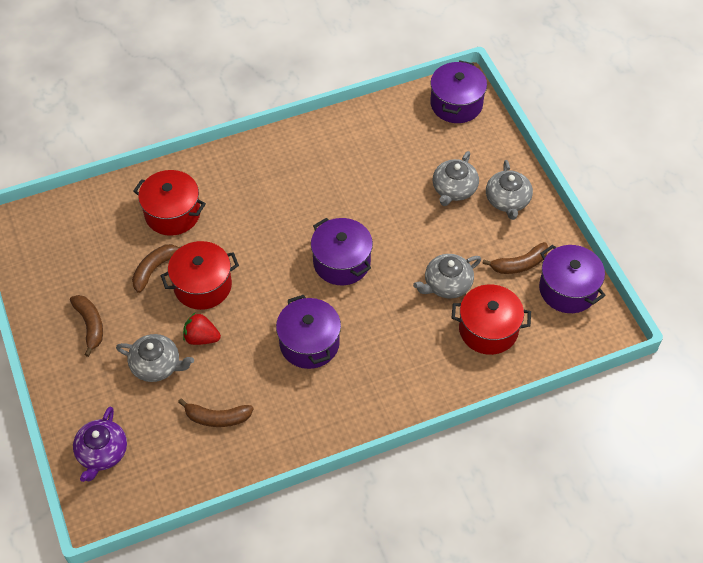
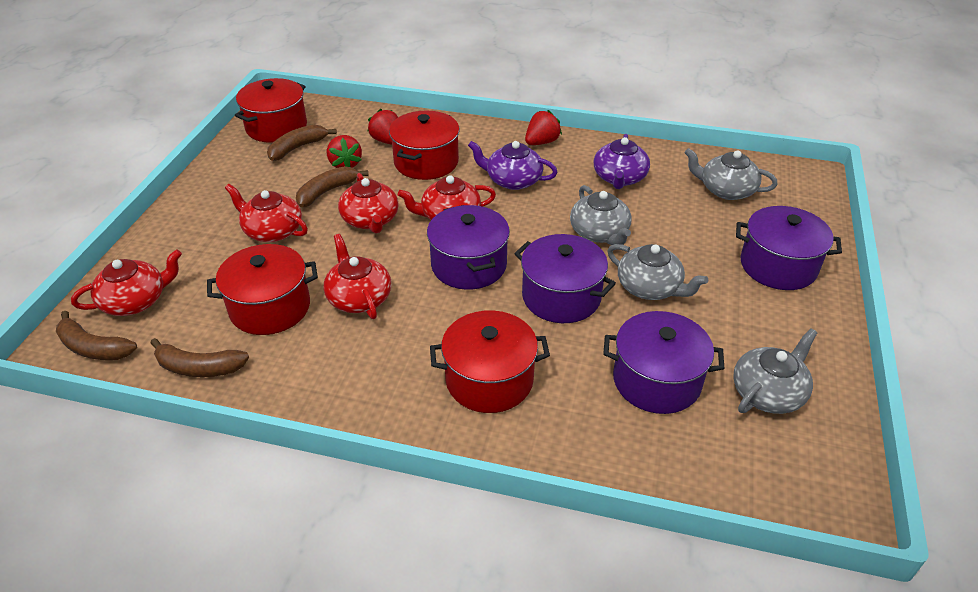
purple teapot: 1 -> 2
red pot: 3 -> 4
red strawberry: 1 -> 3
red teapot: 0 -> 5

